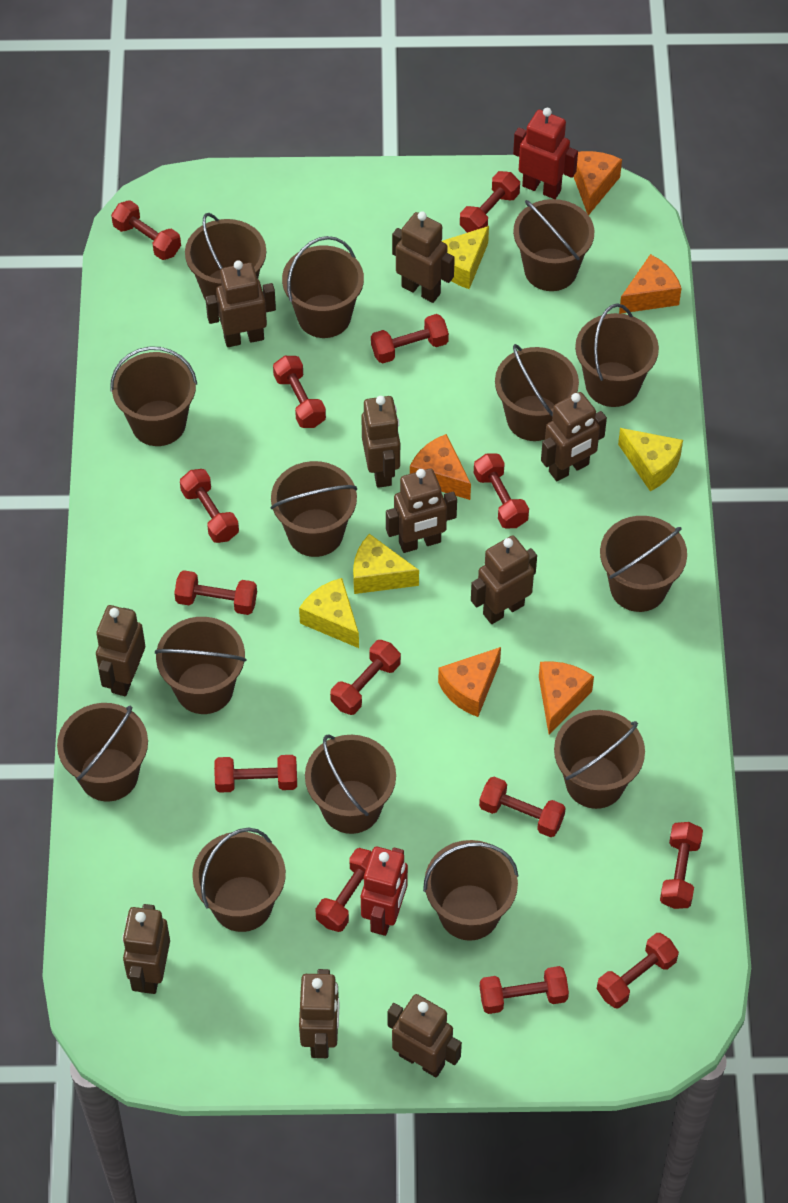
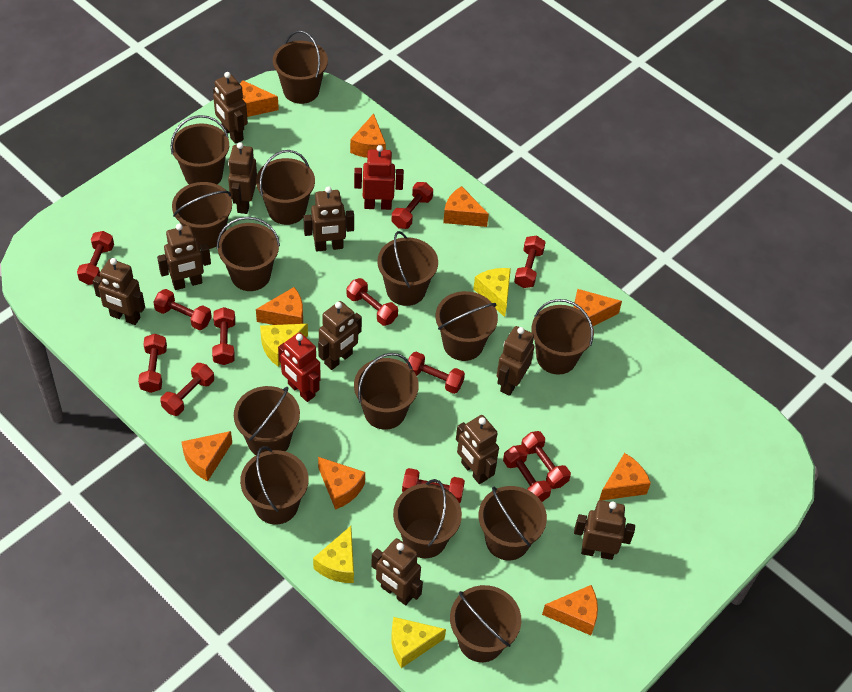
orange cheese: 5 -> 9
red dumbbell: 14 -> 12

